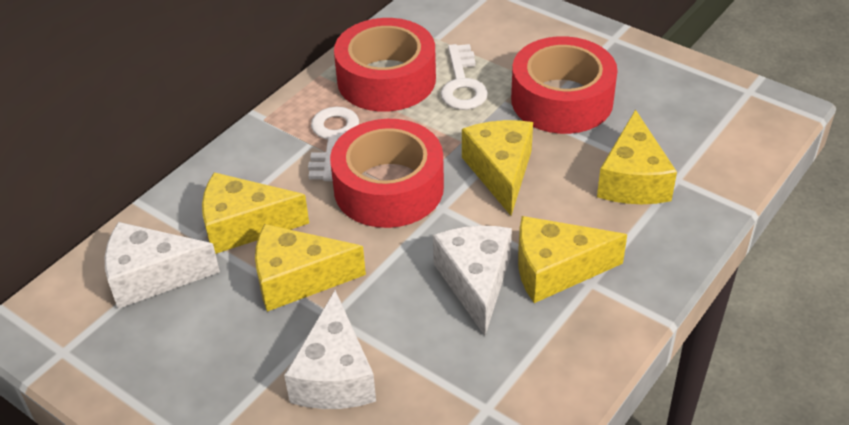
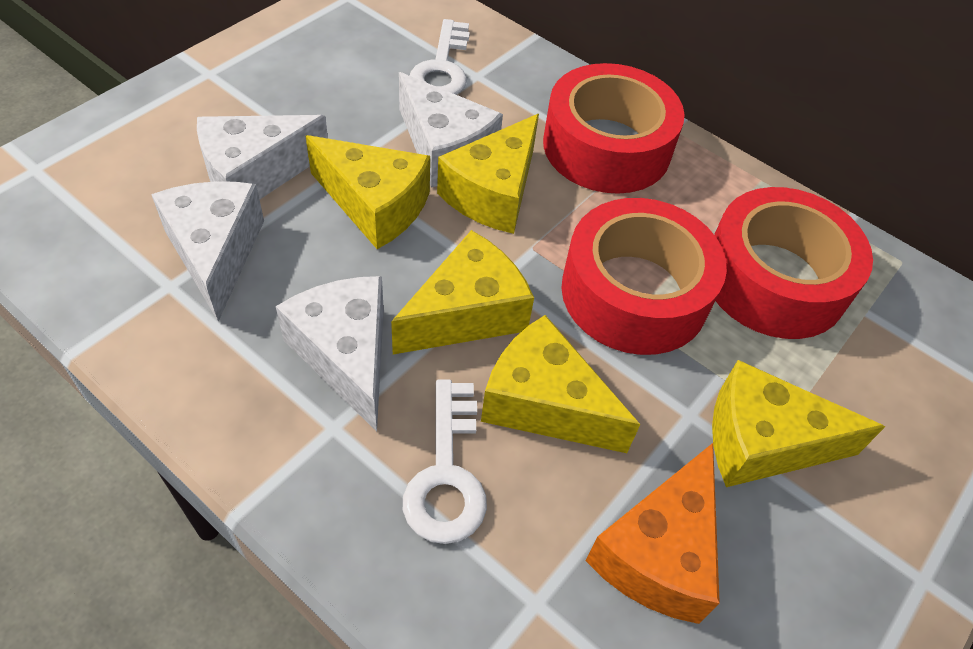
orange cheese: 0 -> 1
white cheese: 3 -> 4

